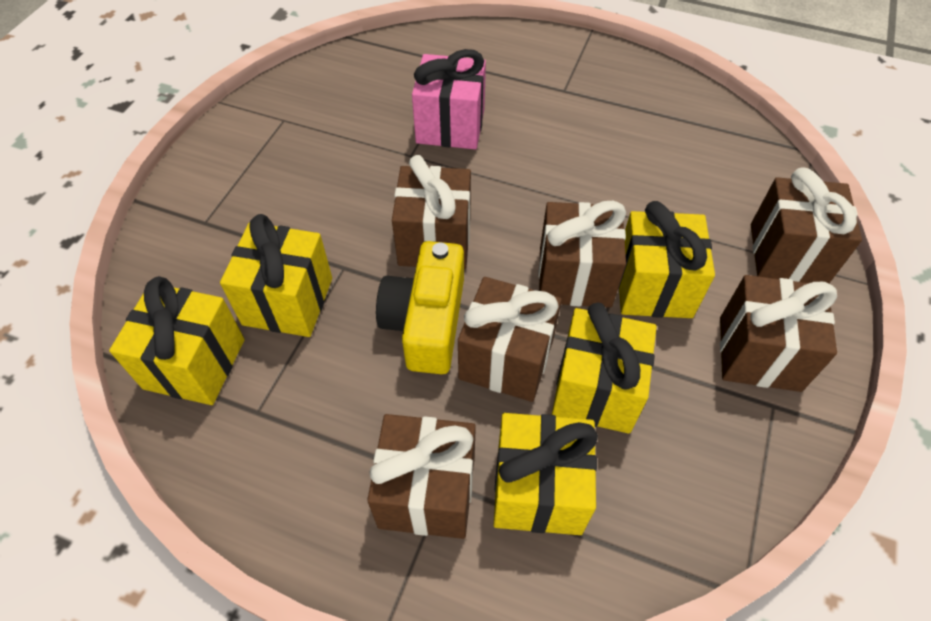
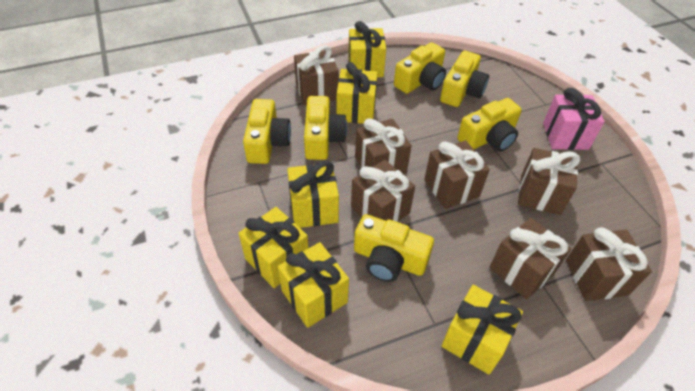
brown gift: 6 -> 7
yellow camera: 1 -> 6
yellow gift: 5 -> 6

